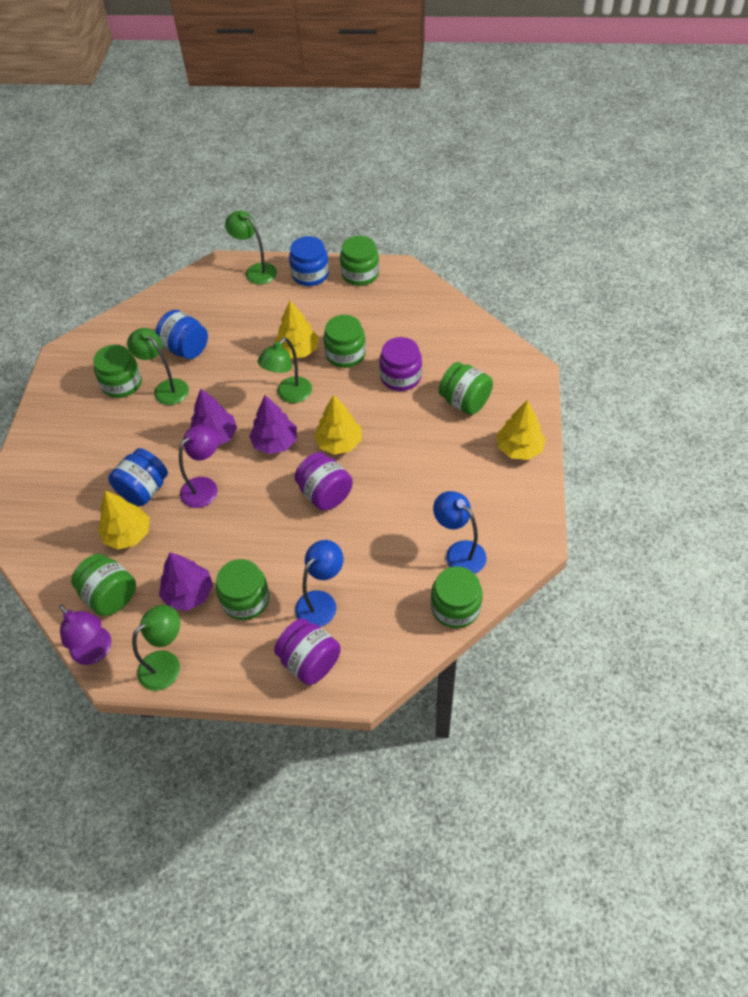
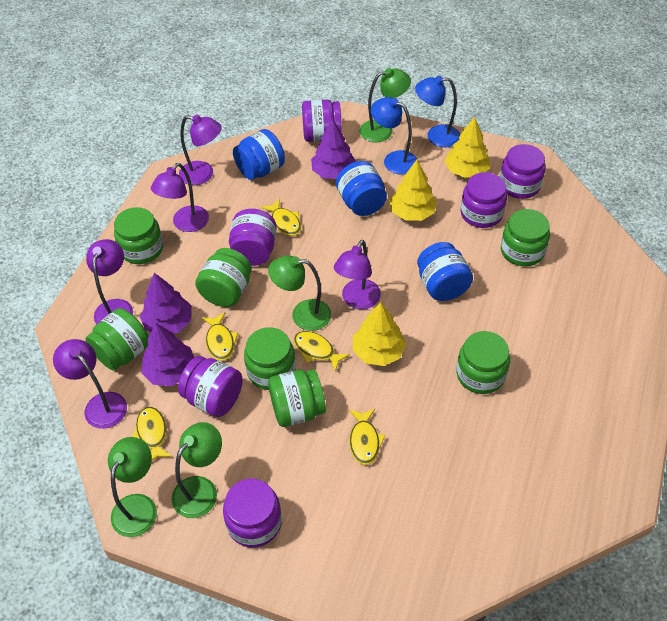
purple jar: 3 -> 6
purple lamp: 2 -> 5
yellow fish: 0 -> 5
yellow tree: 4 -> 3

